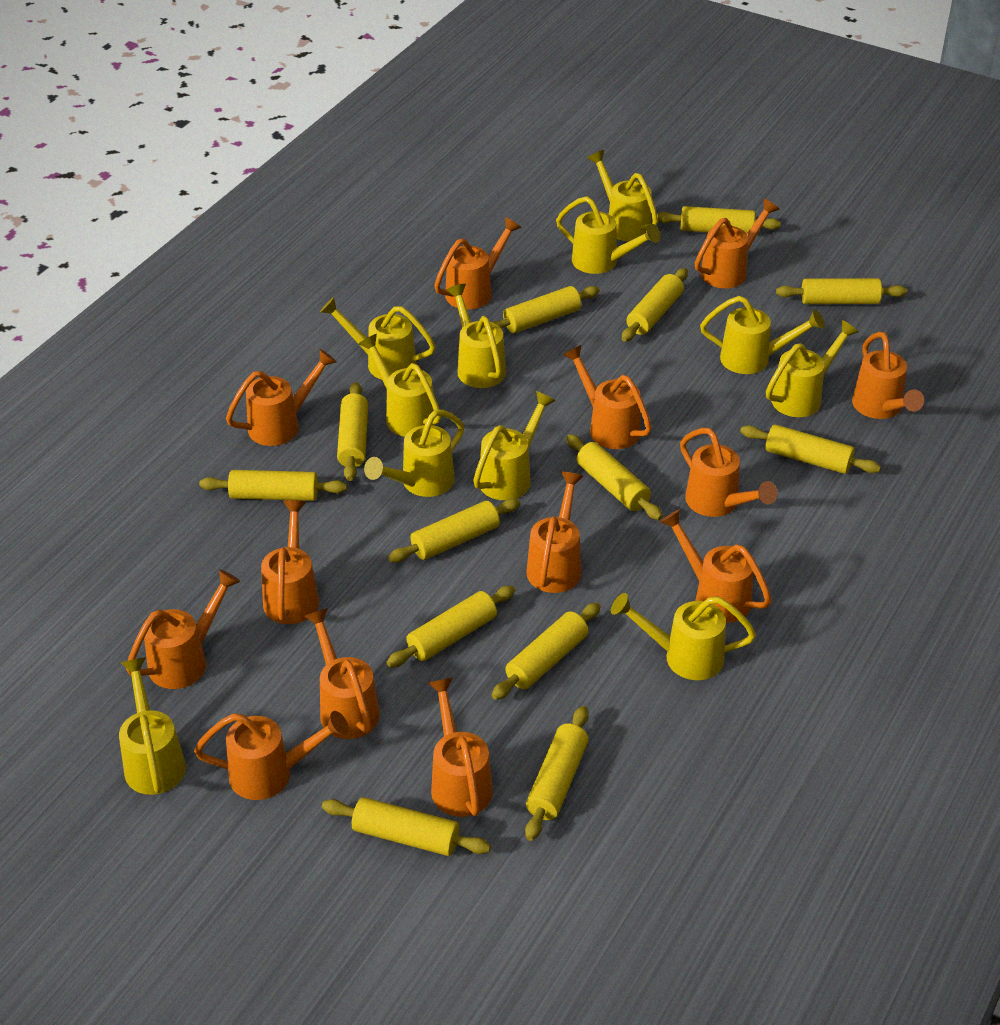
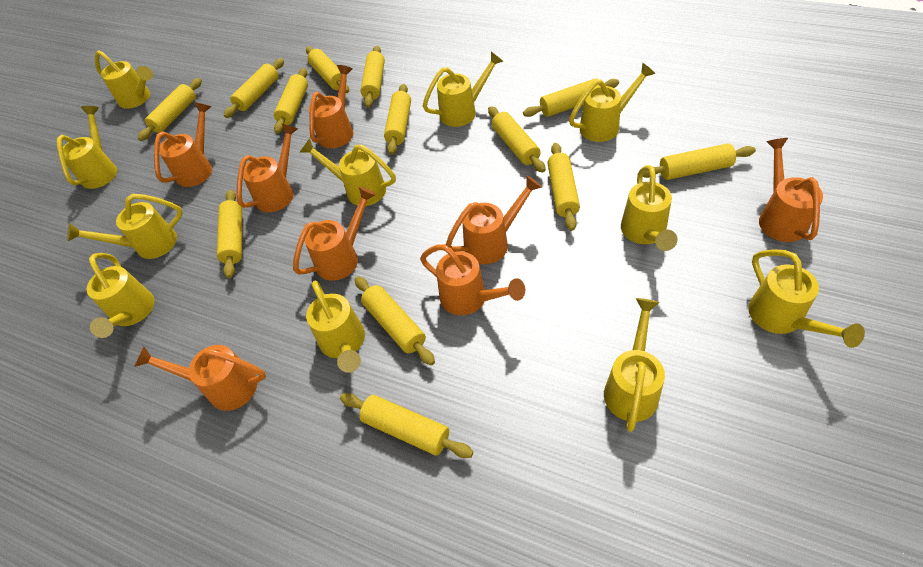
orange watering can: 13 -> 8

